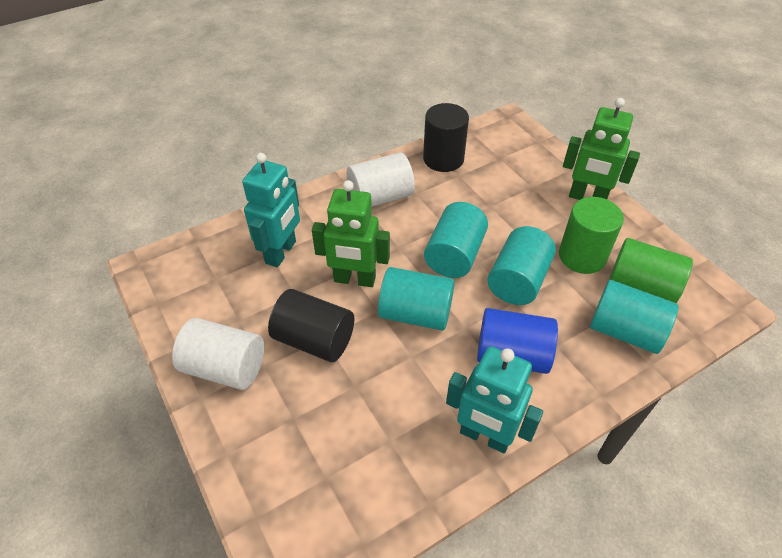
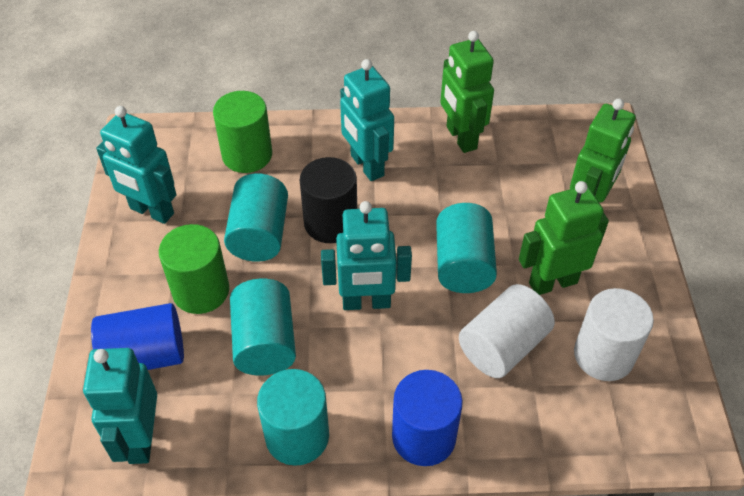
black cylinder: 2 -> 1
blue cylinder: 1 -> 2
green robot: 2 -> 3
turquoise robot: 2 -> 4

